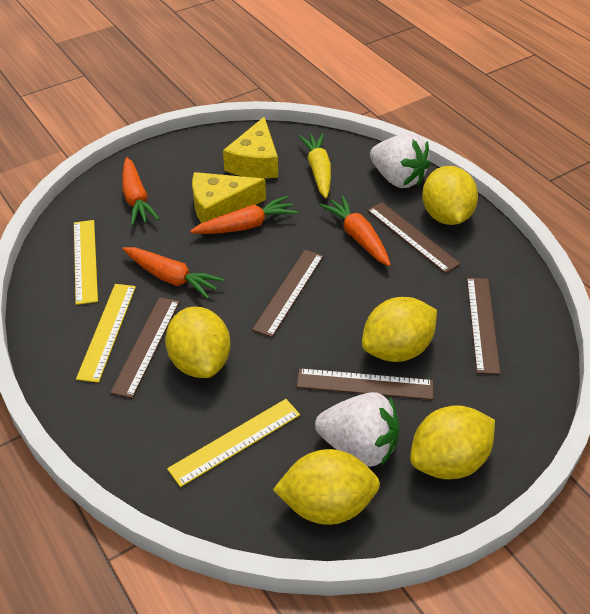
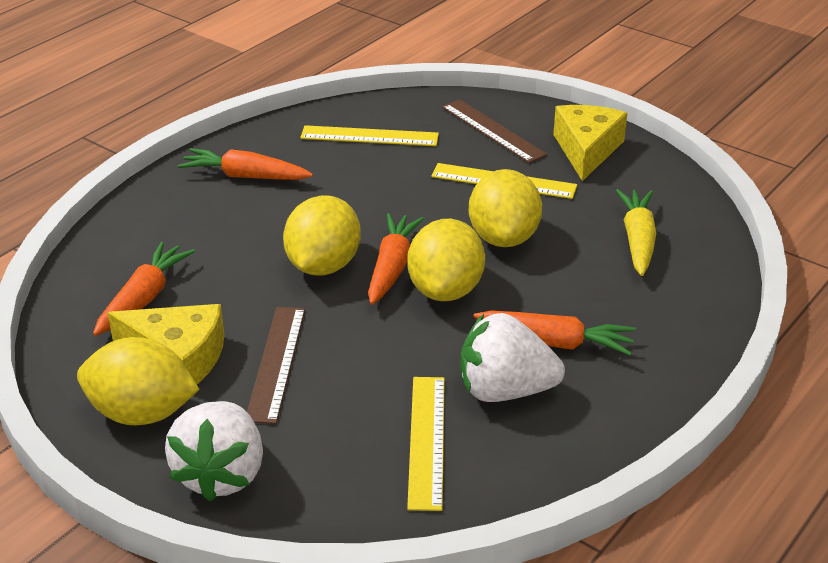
brown ruler: 5 -> 2
yellow lemon: 5 -> 4

